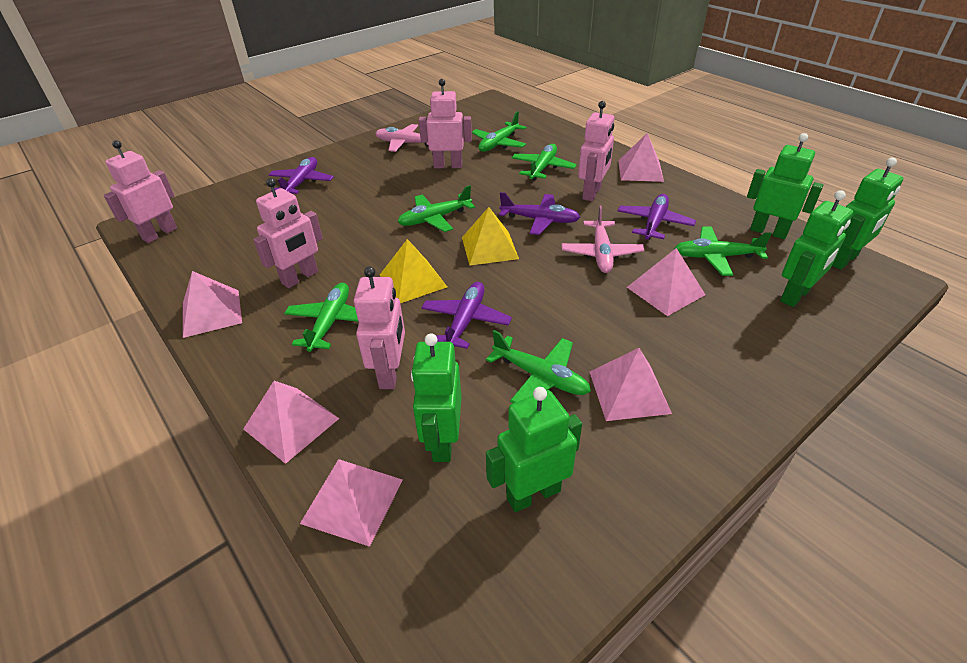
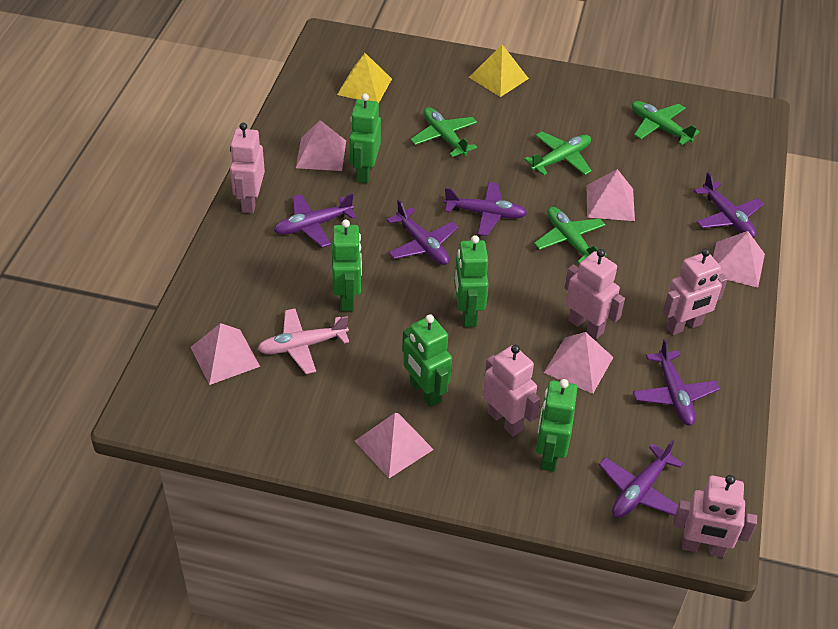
green plane: 6 -> 4
pink plane: 2 -> 1
purple plane: 4 -> 6

